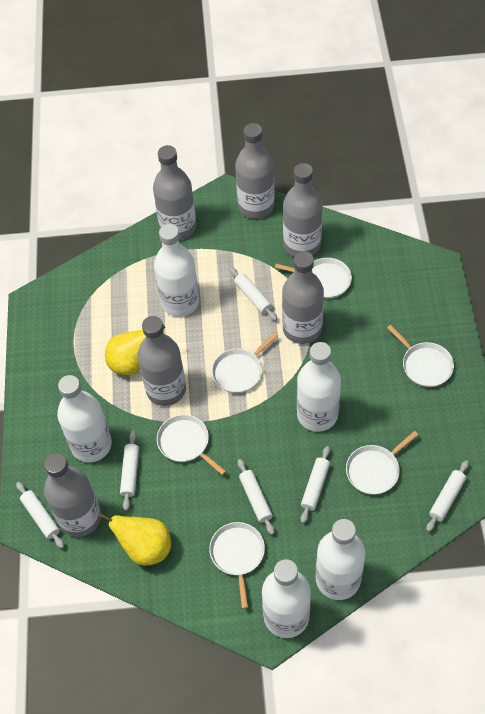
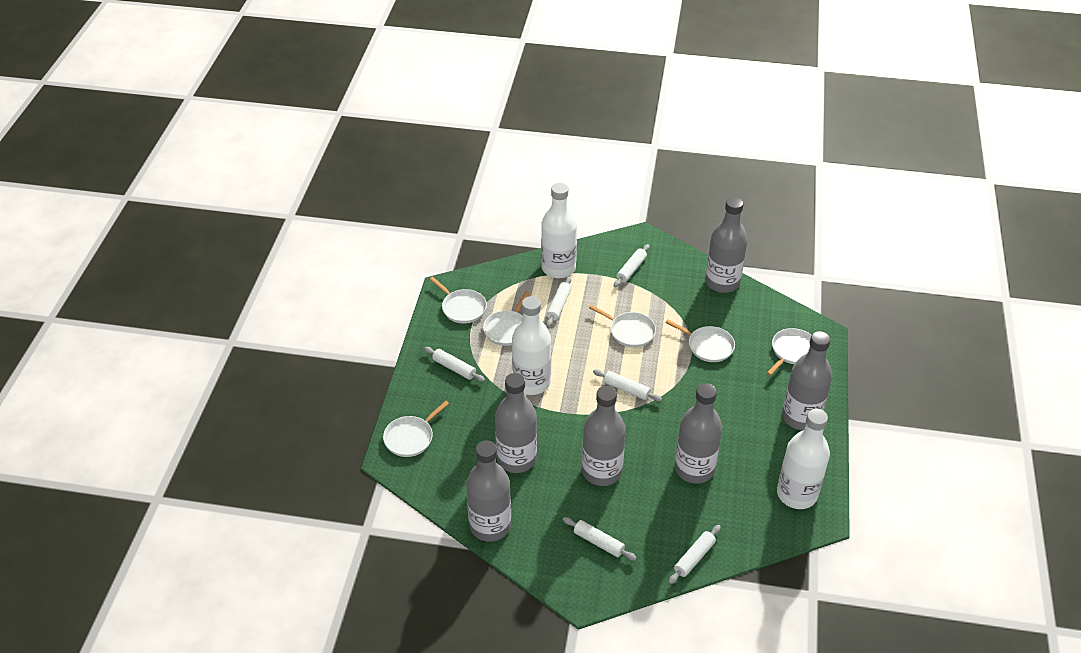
white bottle: 5 -> 3
yellow pear: 2 -> 0

